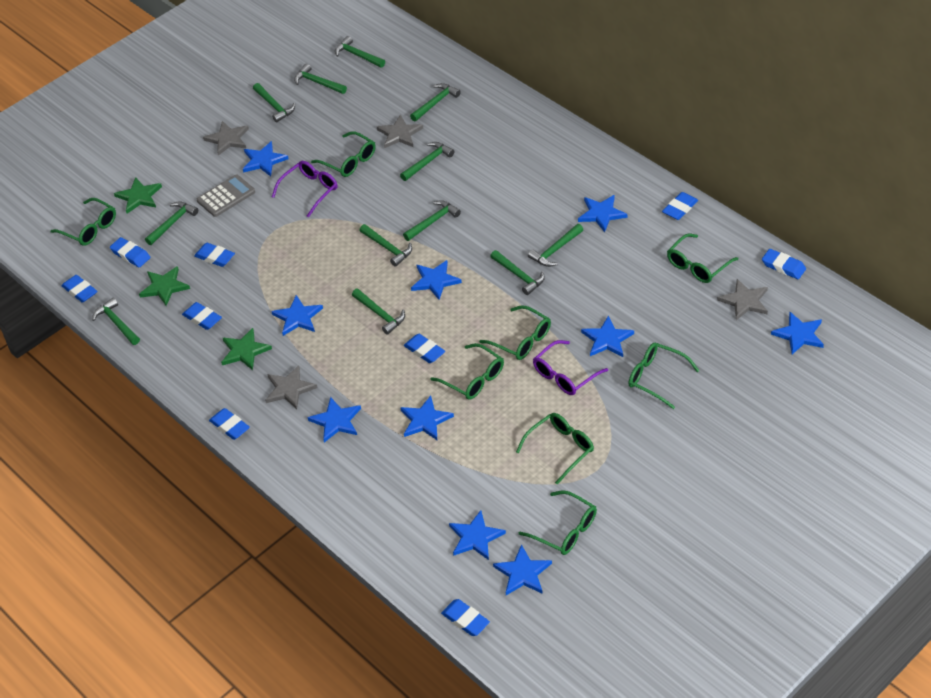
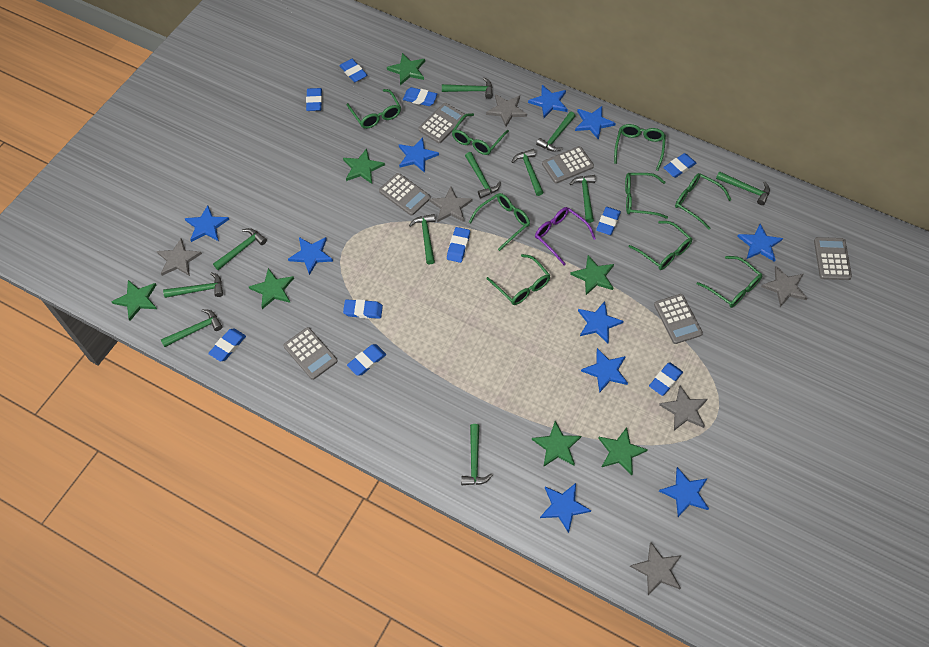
blue eraser: 9 -> 10
green glasses: 8 -> 9
green hammer: 12 -> 11
green star: 3 -> 7
grey calculator: 1 -> 6
grey star: 4 -> 6
purple glasses: 2 -> 1

